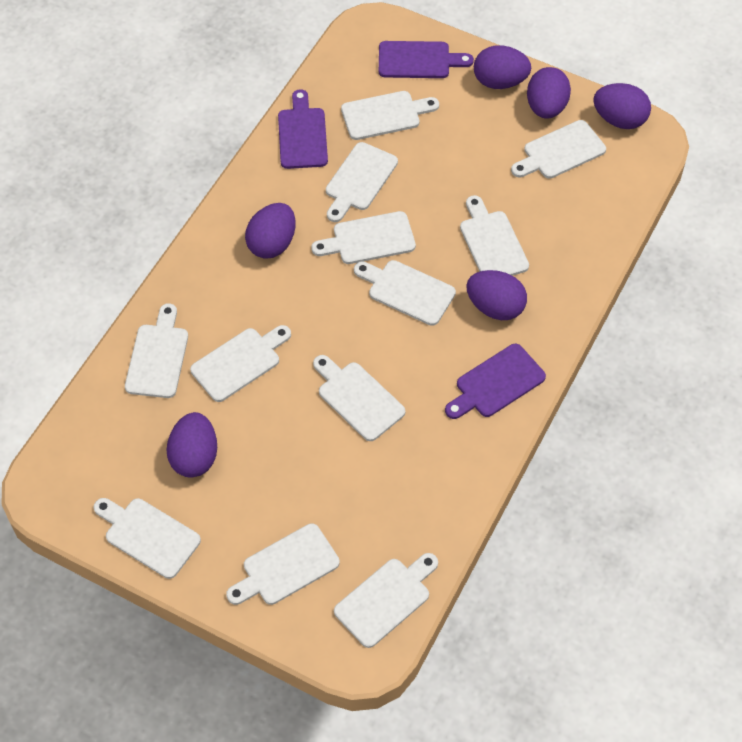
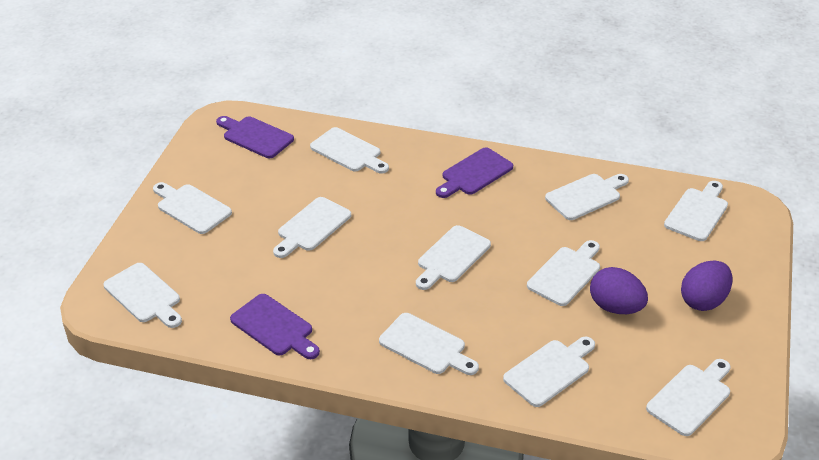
purple egg: 6 -> 2
white cutting board: 12 -> 11

